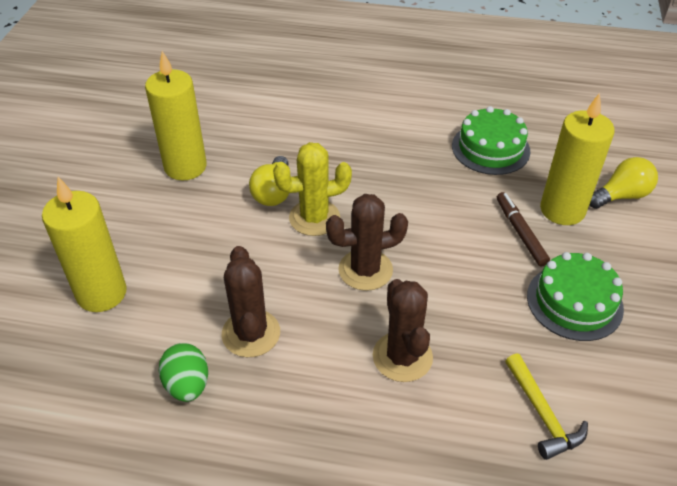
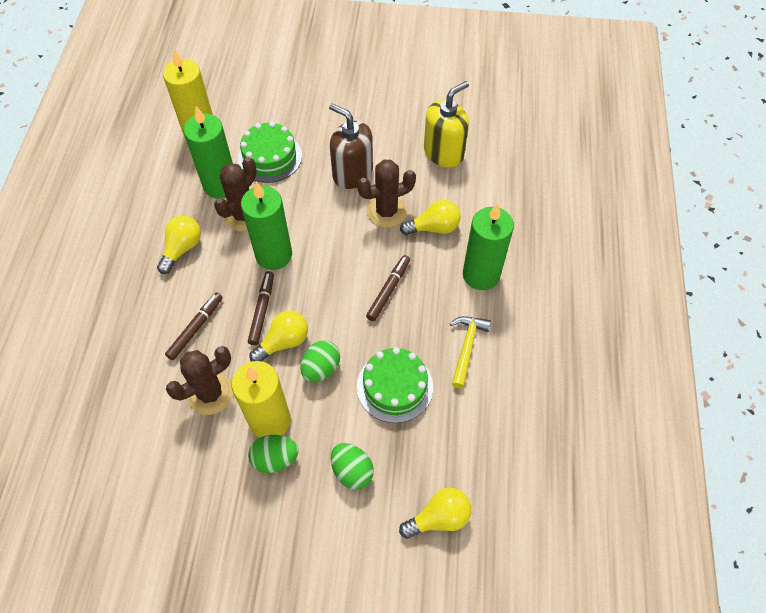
brown marker: 1 -> 3
brown soap dispenser: 0 -> 1
green candle: 0 -> 3
green egg: 1 -> 3
yellow cactus: 1 -> 0
yellow candle: 3 -> 2
yellow light bulb: 2 -> 4
yellow soap dispenser: 0 -> 1

